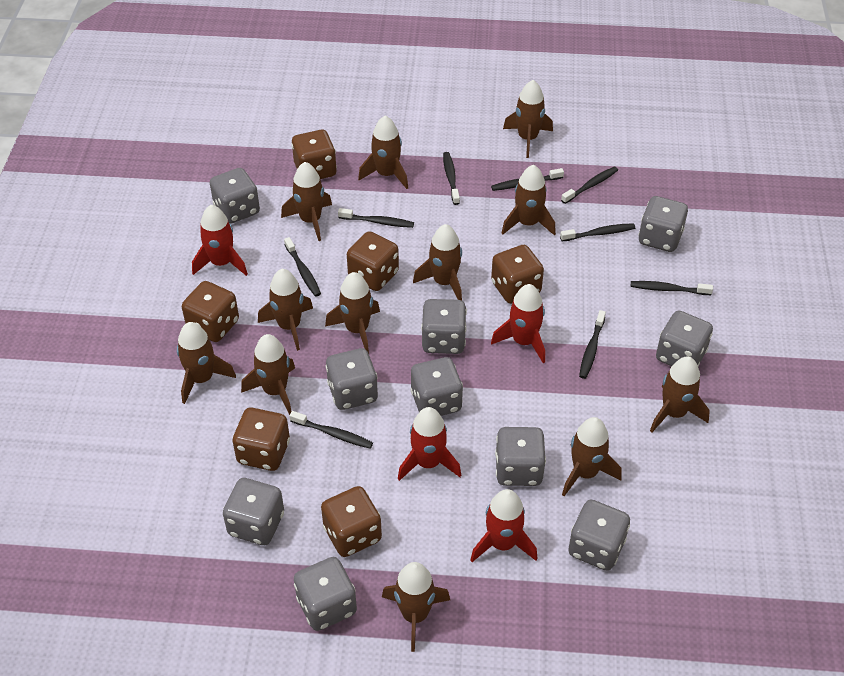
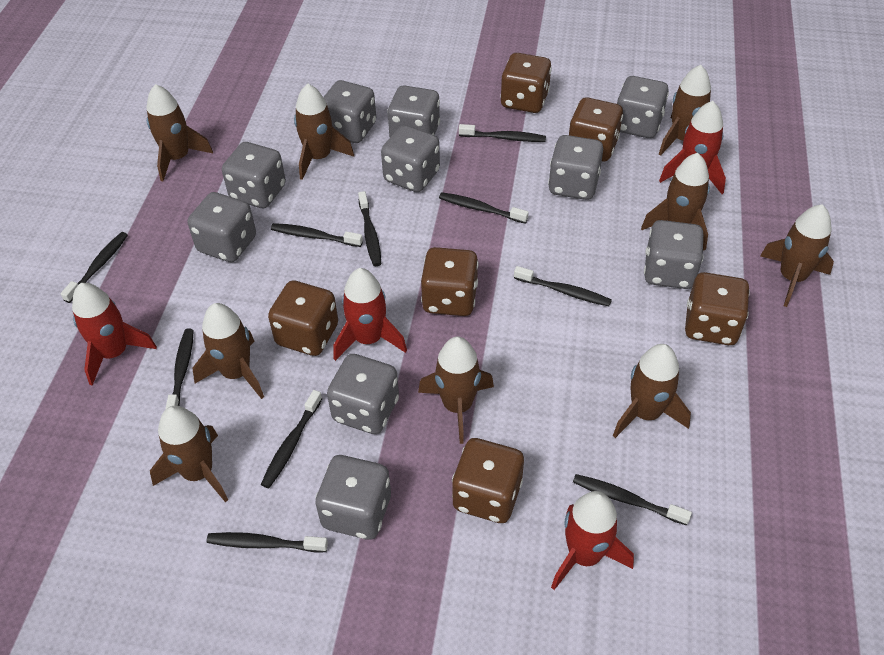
black toothbrush: 9 -> 10
brown rocket: 12 -> 9

